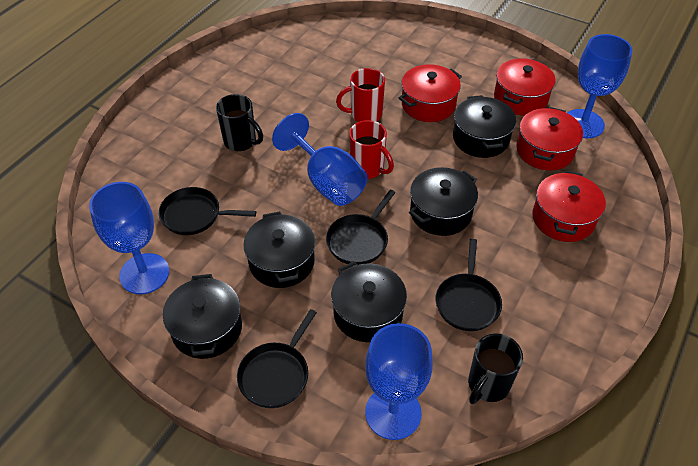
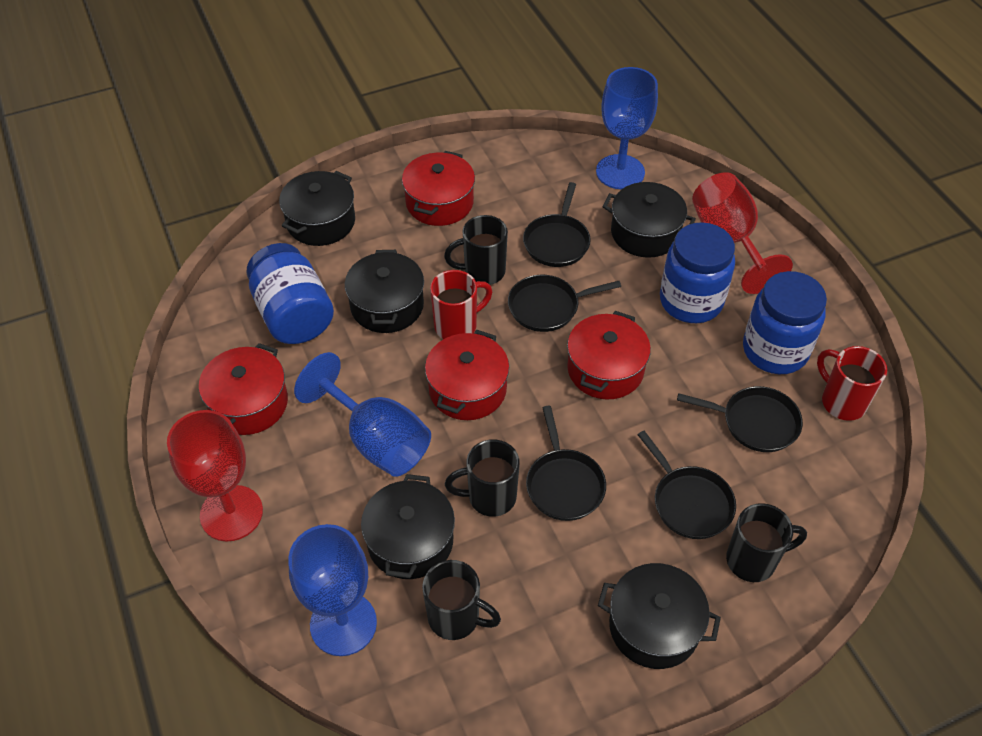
black mug: 2 -> 4
black pan: 4 -> 5
blue goblet: 4 -> 3
blue jar: 0 -> 3
red goblet: 0 -> 2

